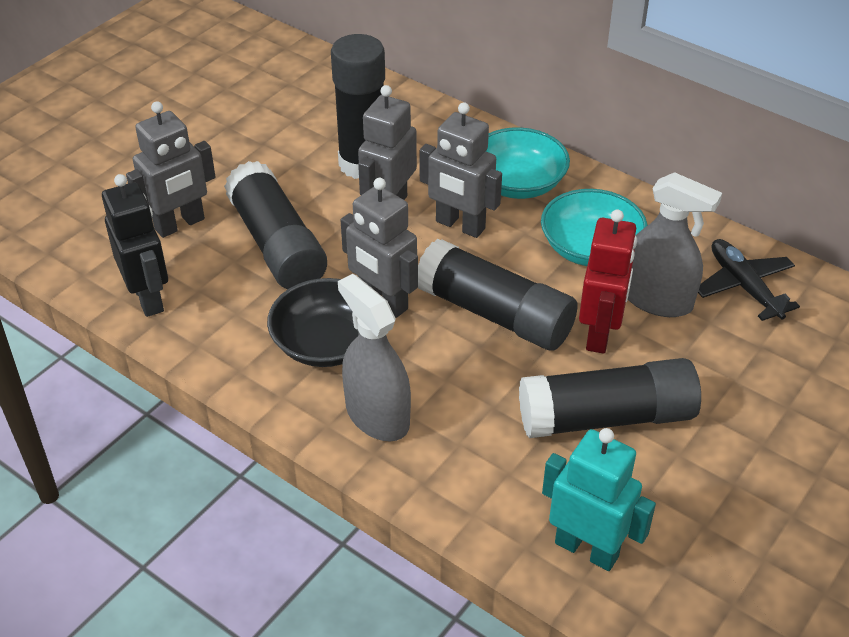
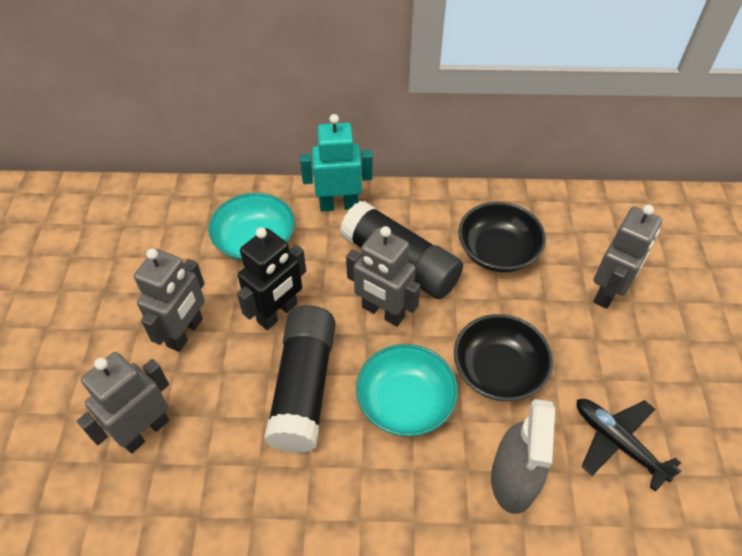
black bowl: 1 -> 2
black glue stick: 4 -> 2
grey spray bottle: 2 -> 1
red robot: 1 -> 0

